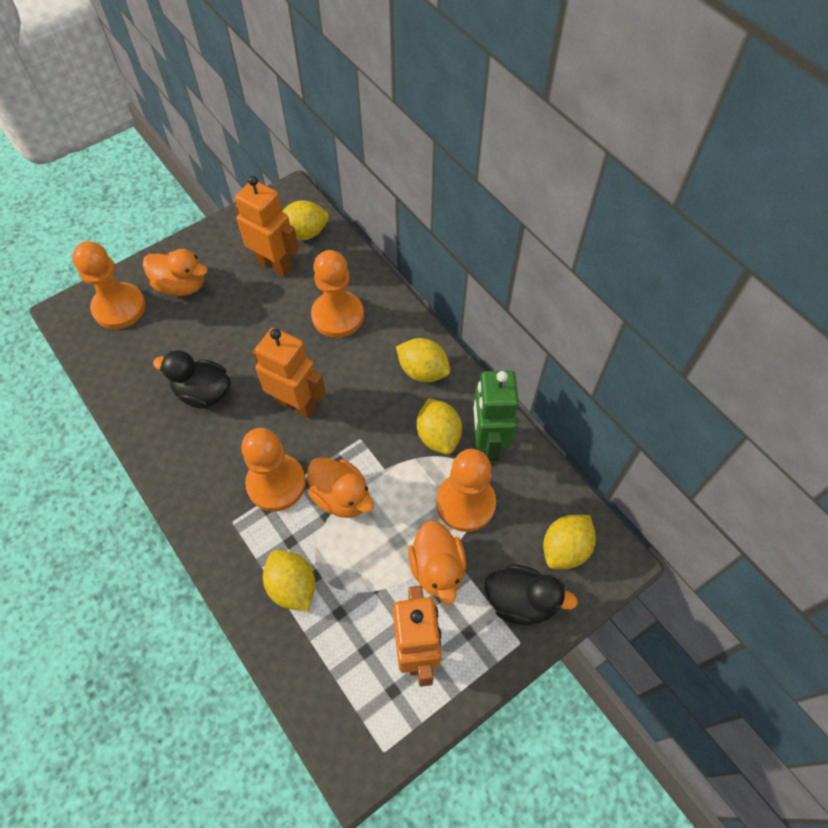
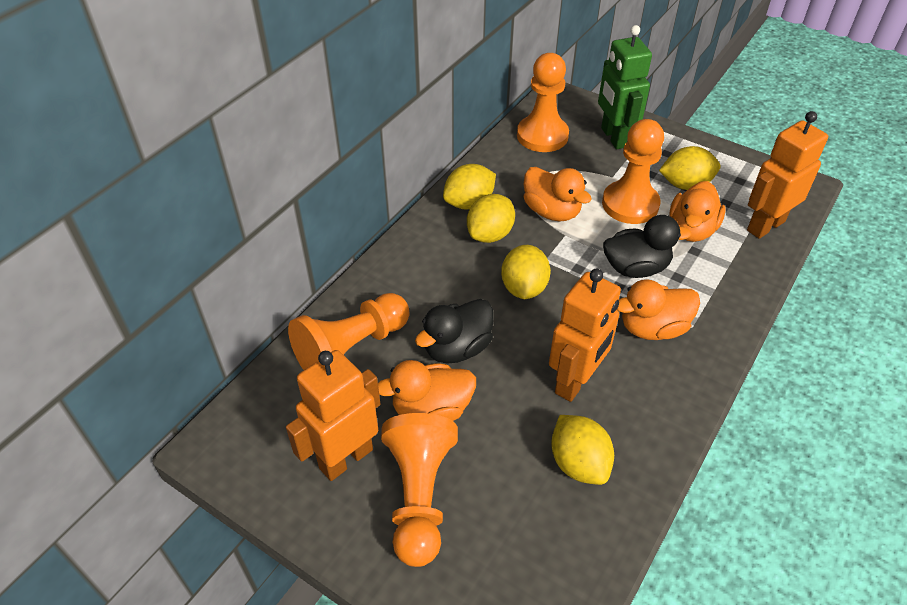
orange duck: 3 -> 4

